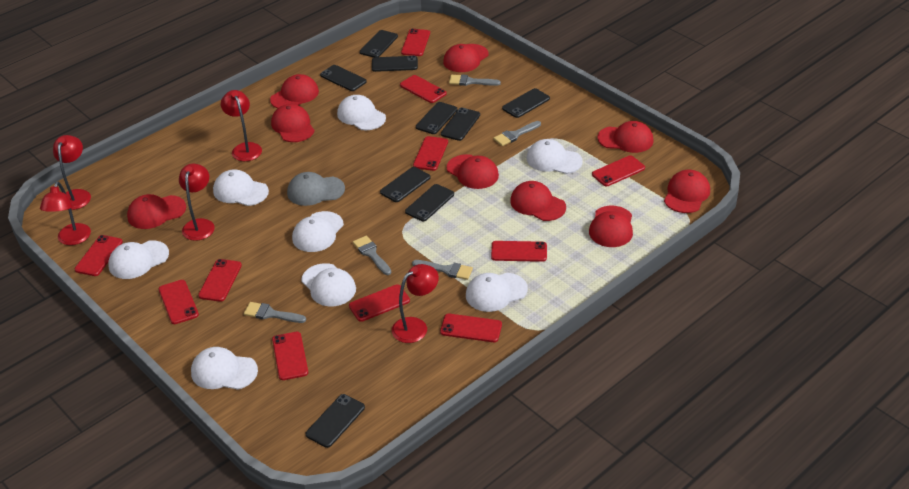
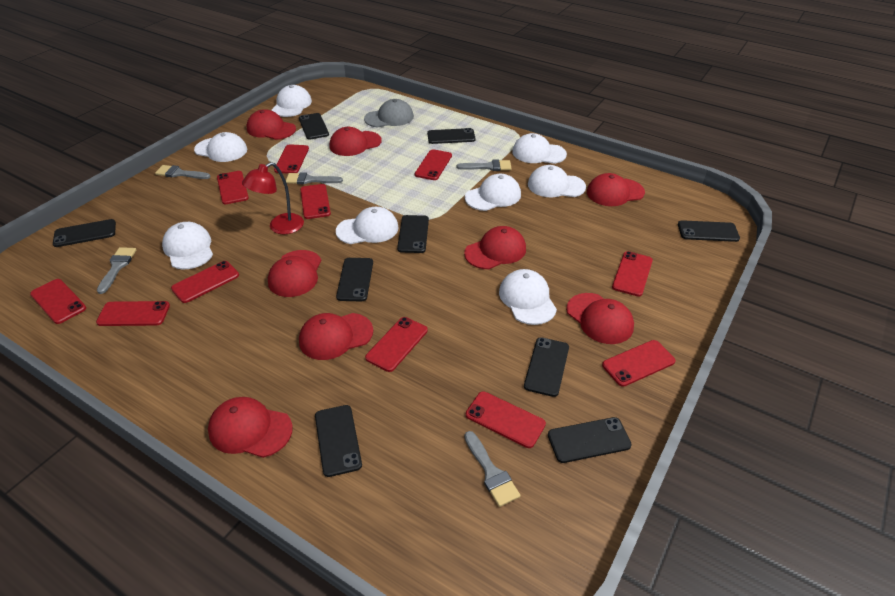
red cap: 9 -> 8
red lamp: 5 -> 1

